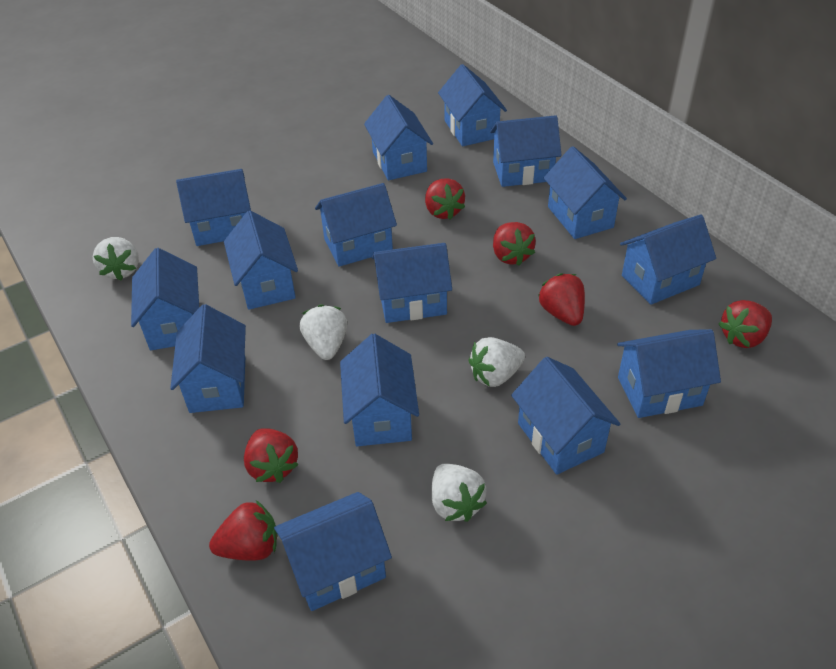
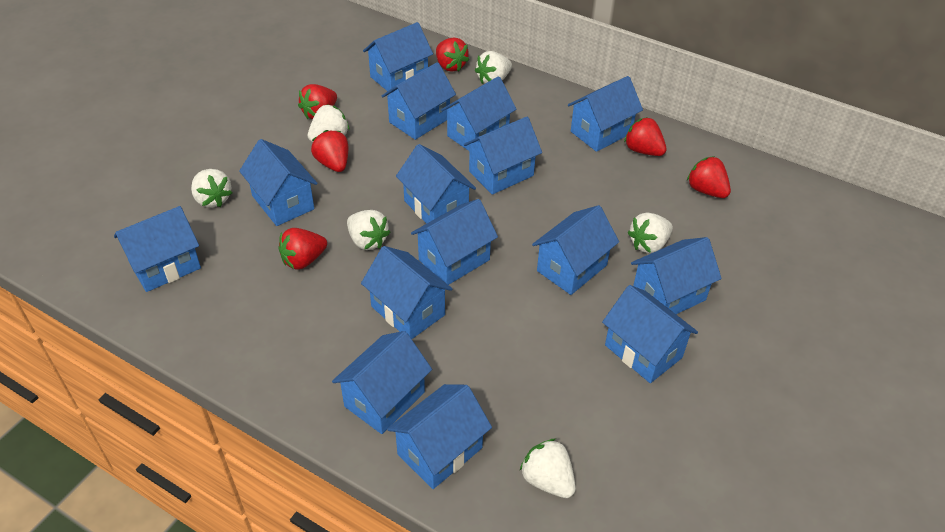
white strawberry: 4 -> 6

